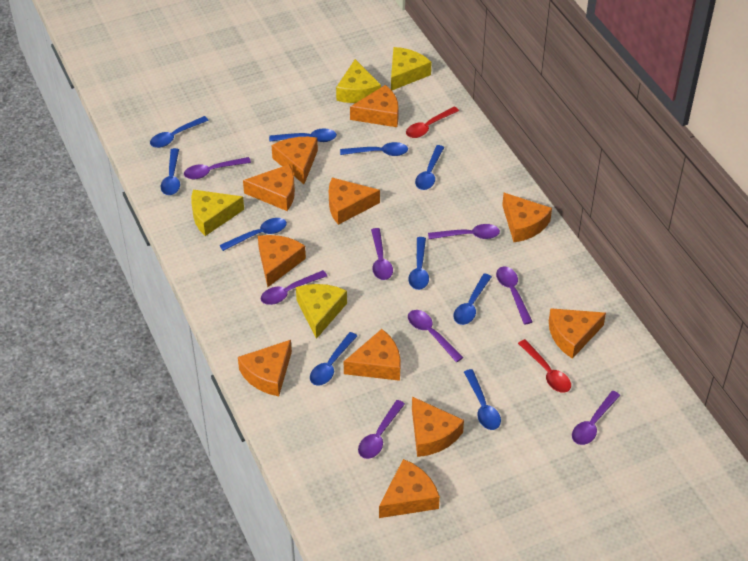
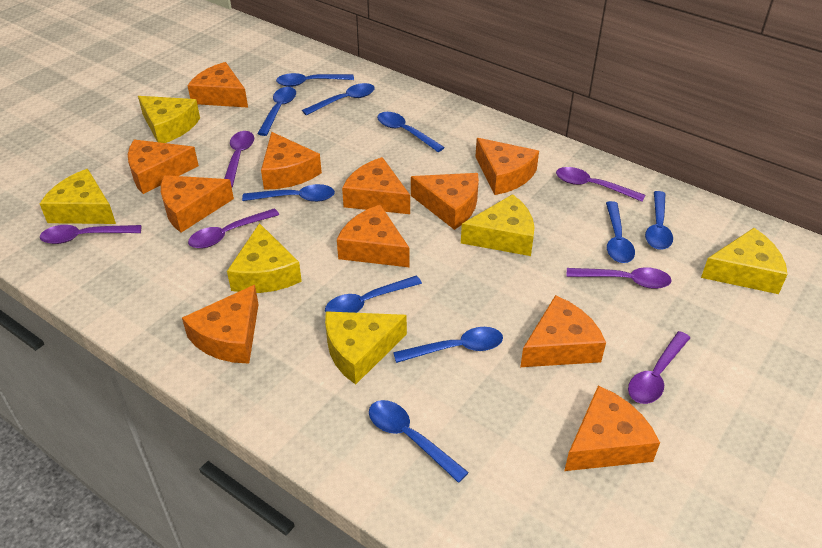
purple spoon: 8 -> 6
red spoon: 2 -> 0
yellow cheese: 4 -> 6

